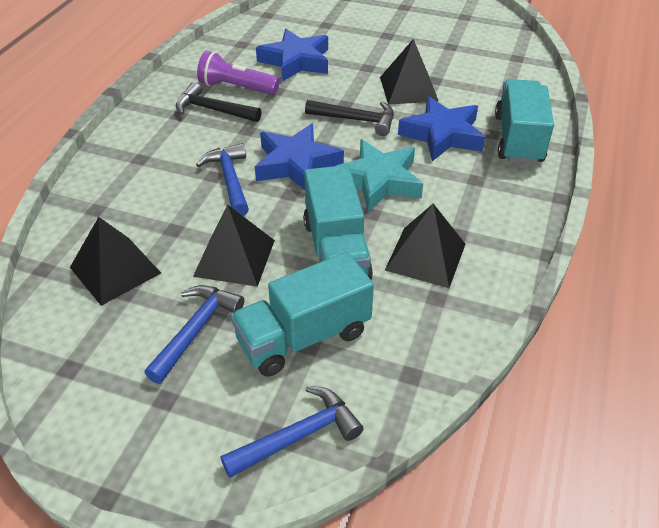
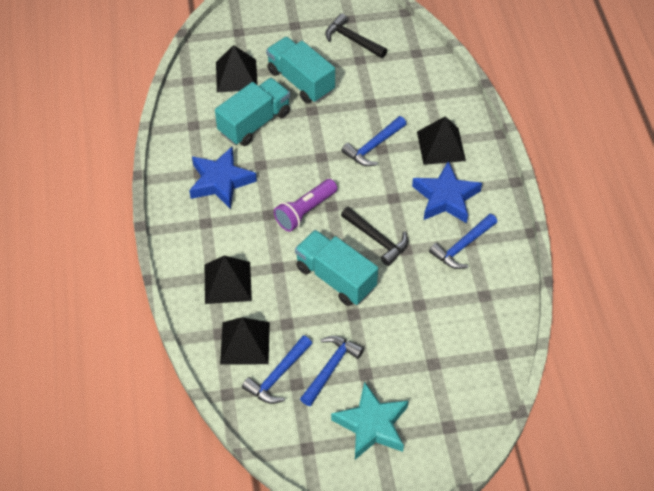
blue hammer: 3 -> 4
blue star: 3 -> 2

